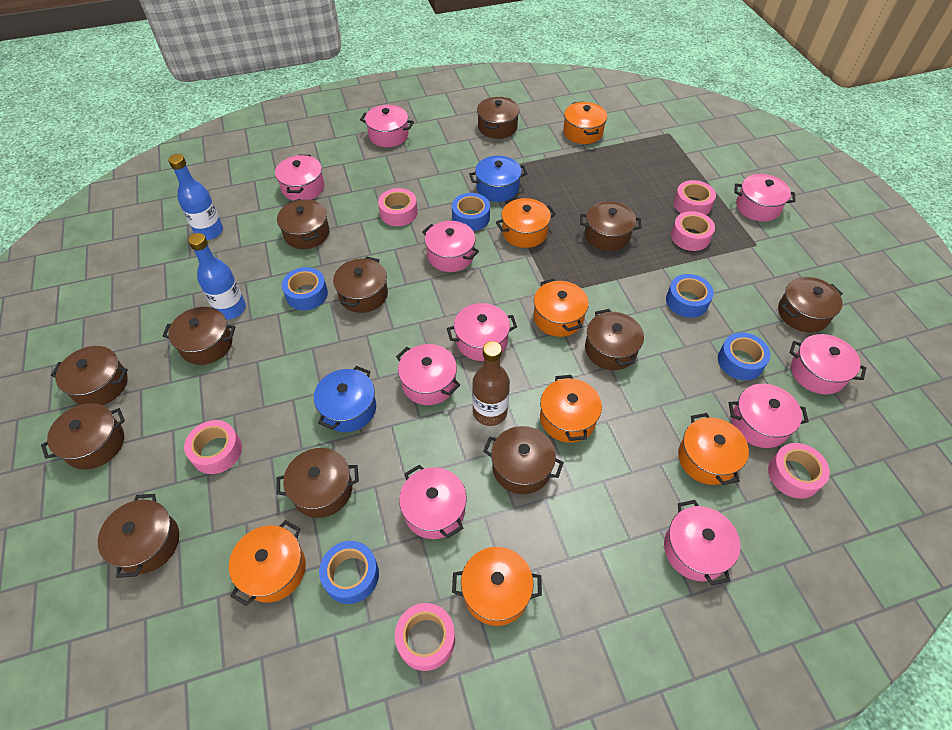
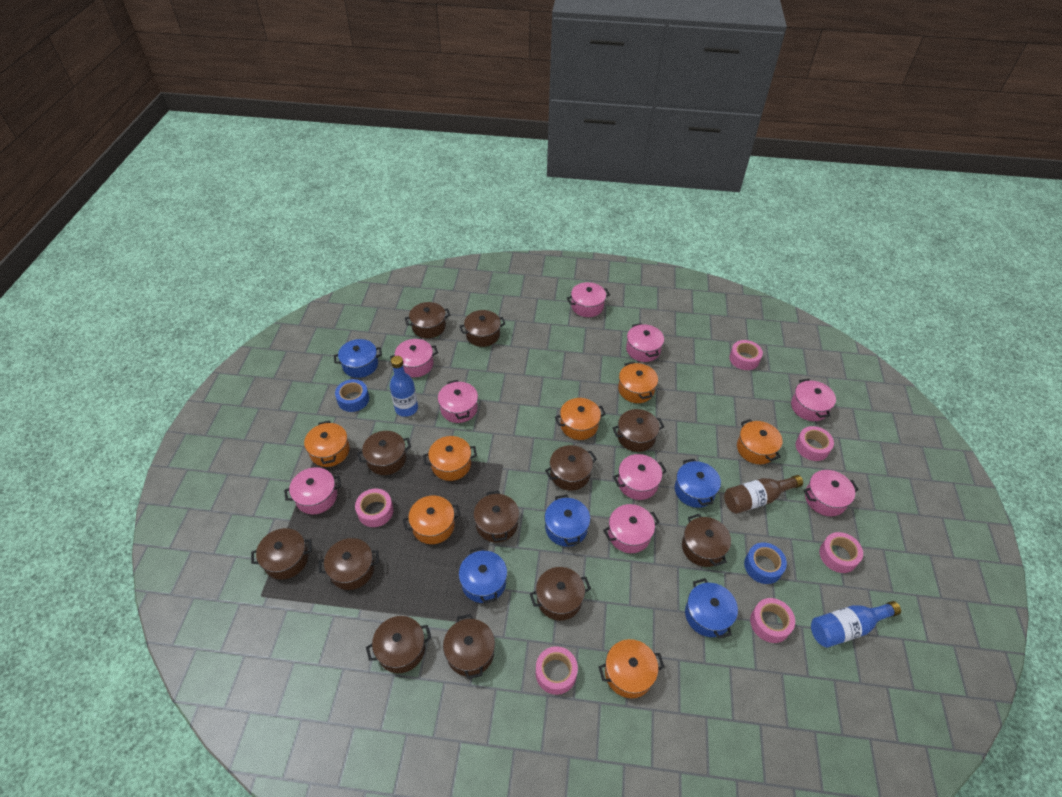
blue pot: 2 -> 5
blue tape: 5 -> 2
pink pot: 10 -> 9

